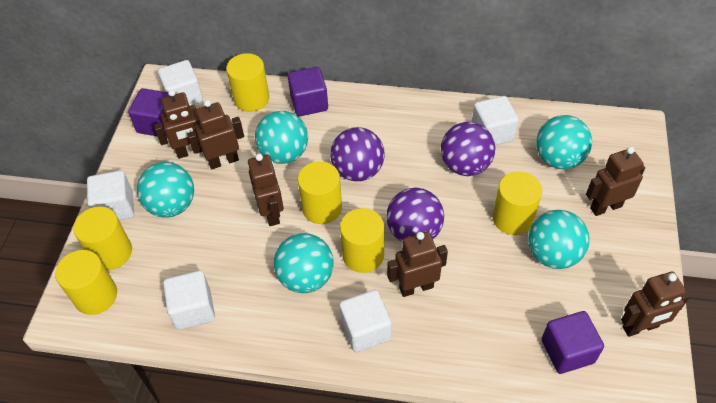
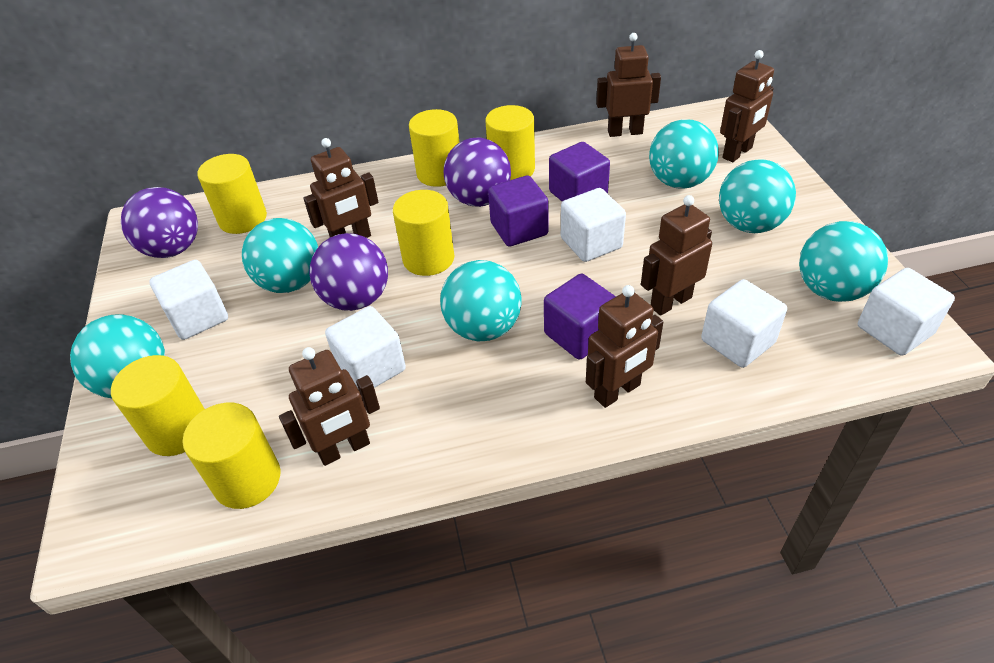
turquoise ball: 5 -> 6

